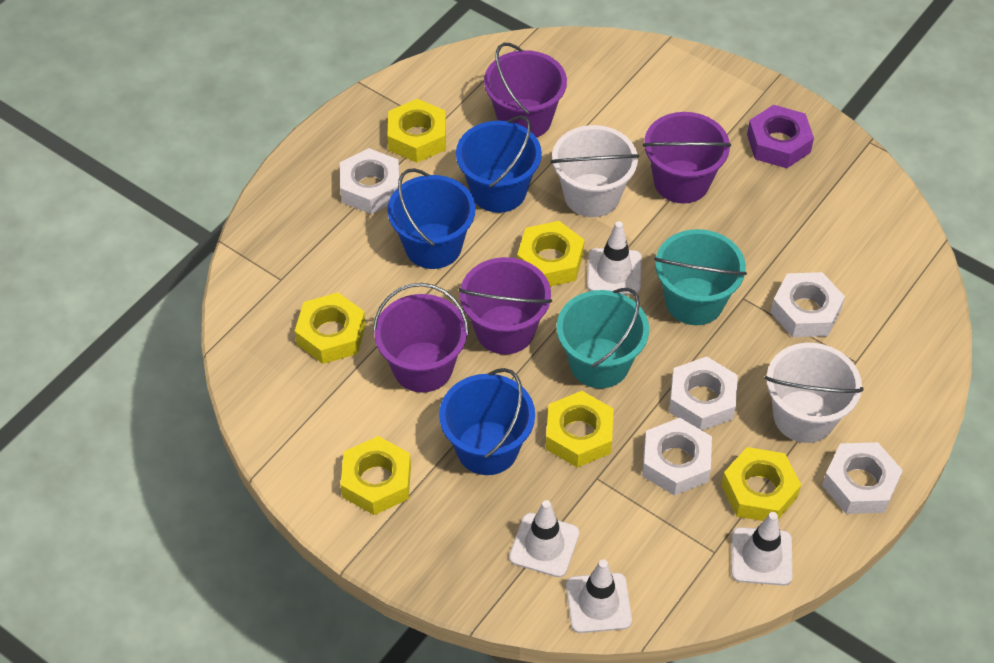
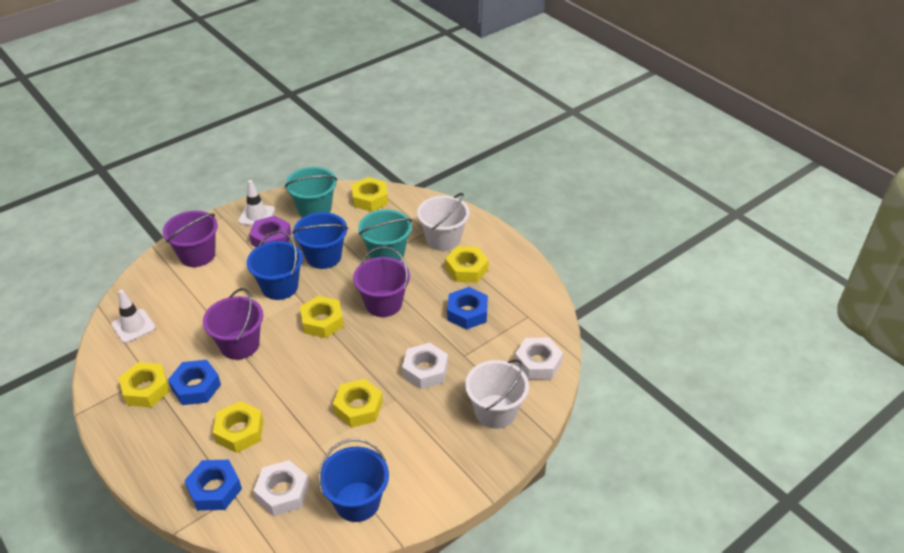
blue nut: 0 -> 3
purple bucket: 4 -> 3
white nut: 5 -> 3
white traffic cone: 4 -> 2

